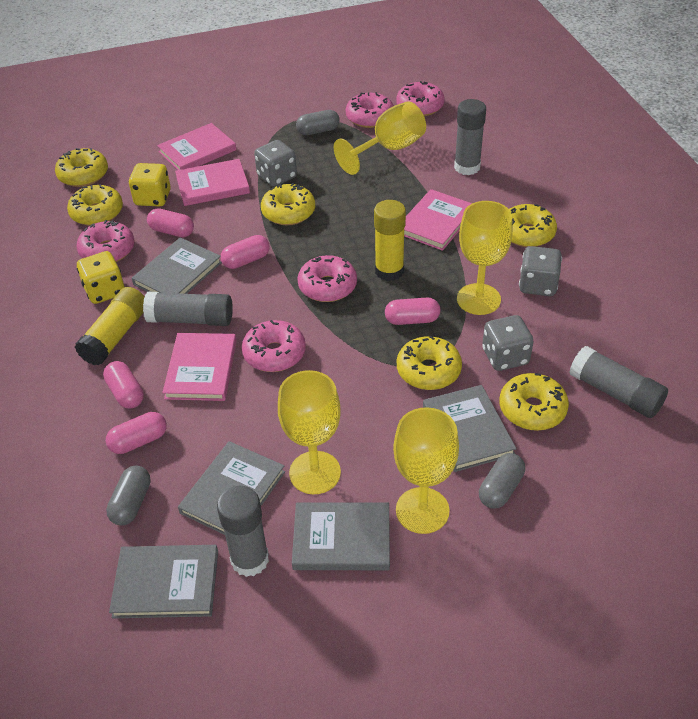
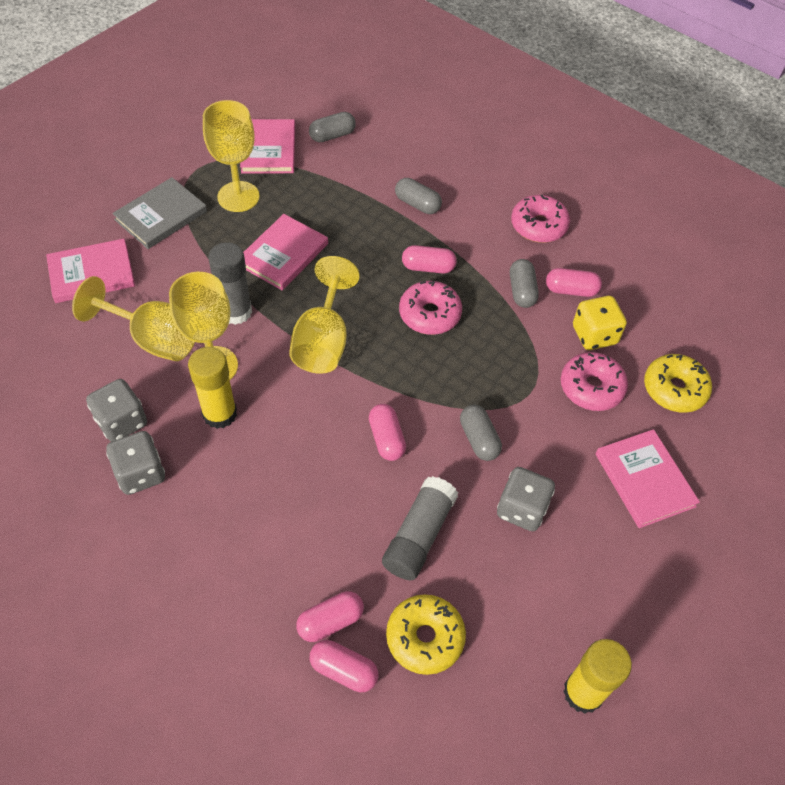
grey book: 5 -> 1
grey capsule: 3 -> 4
grey glue stick: 4 -> 2
pink donut: 5 -> 3
yellow dice: 2 -> 1
yellow donut: 6 -> 2

